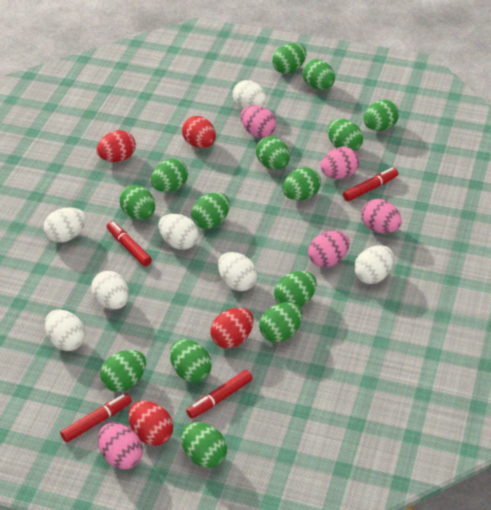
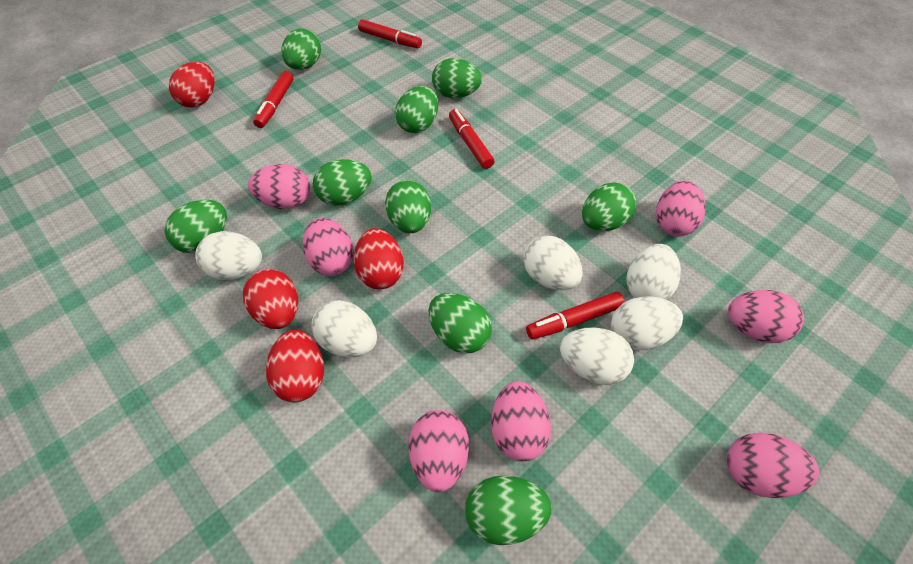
green egg: 14 -> 9
pink egg: 5 -> 7
white egg: 7 -> 6

